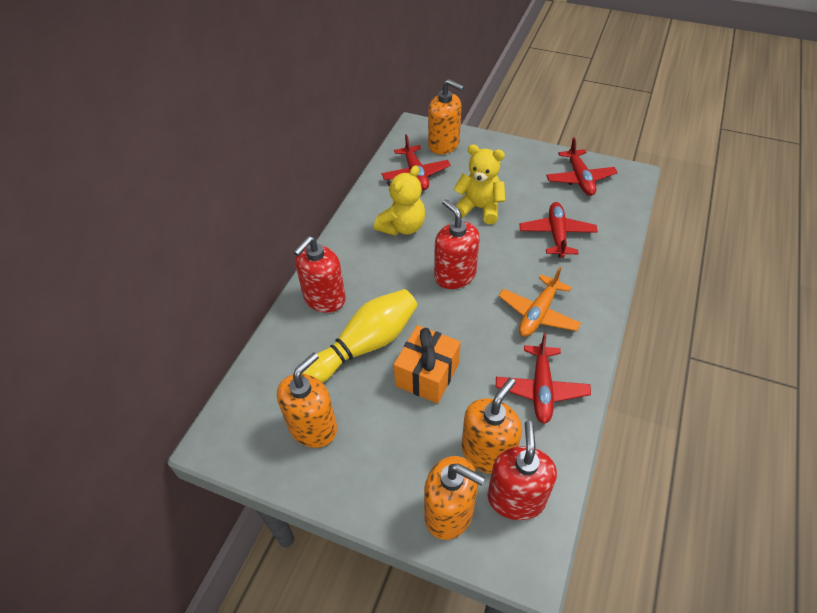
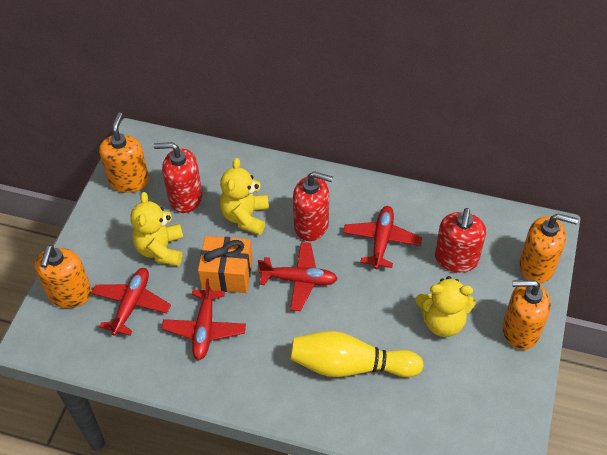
orange plane: 1 -> 0
yellow teddy bear: 2 -> 3

